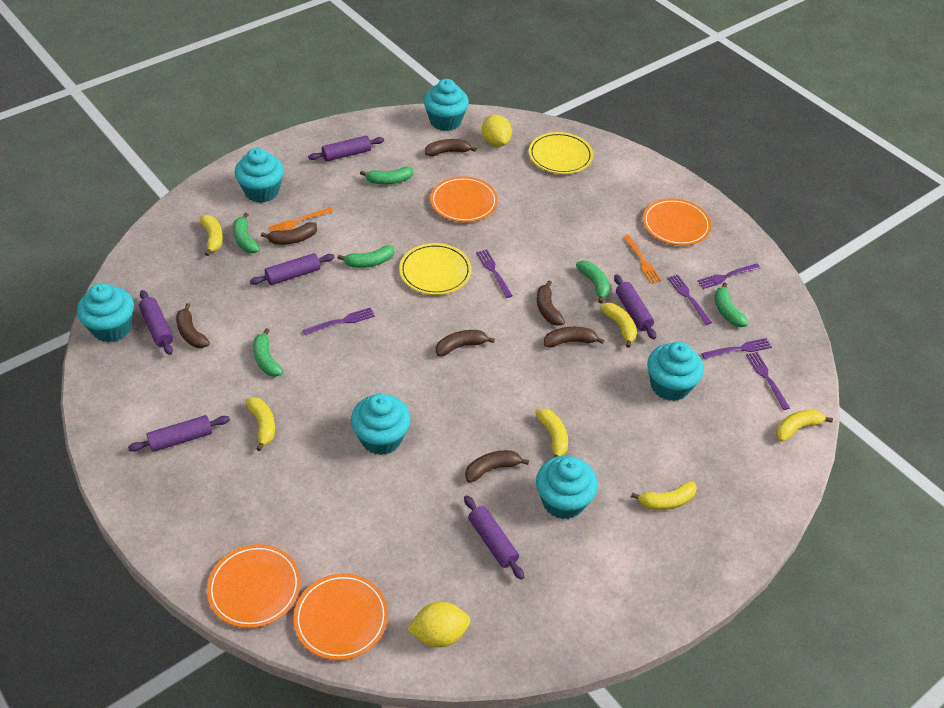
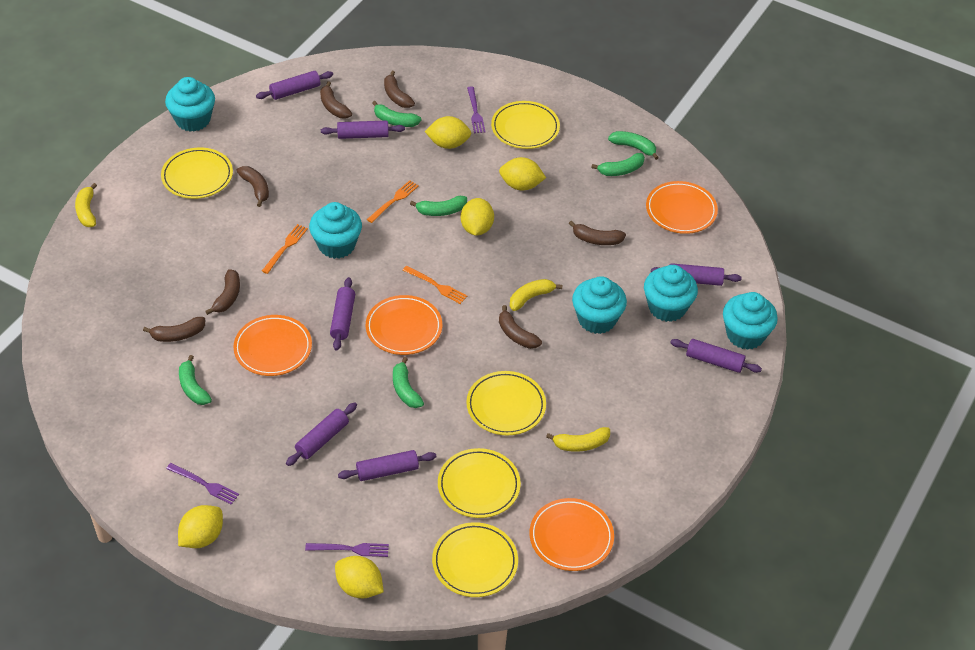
orange fork: 2 -> 3
purple fork: 6 -> 3
purple rolling pin: 6 -> 7
turquoise cupcake: 6 -> 5
yellow banana: 6 -> 3
yellow lemon: 2 -> 5
yellow plate: 2 -> 5

